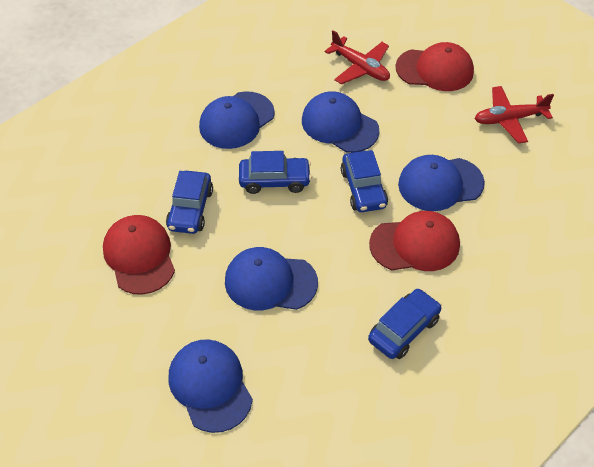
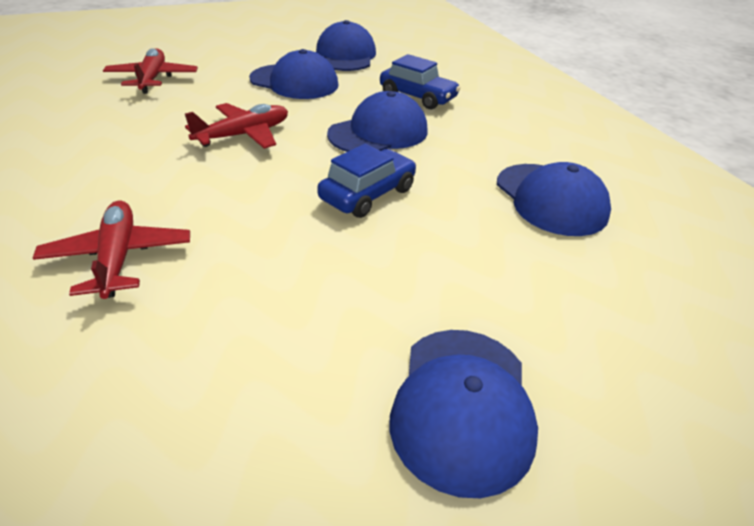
blue car: 4 -> 2
red cap: 3 -> 0
red plane: 2 -> 3

